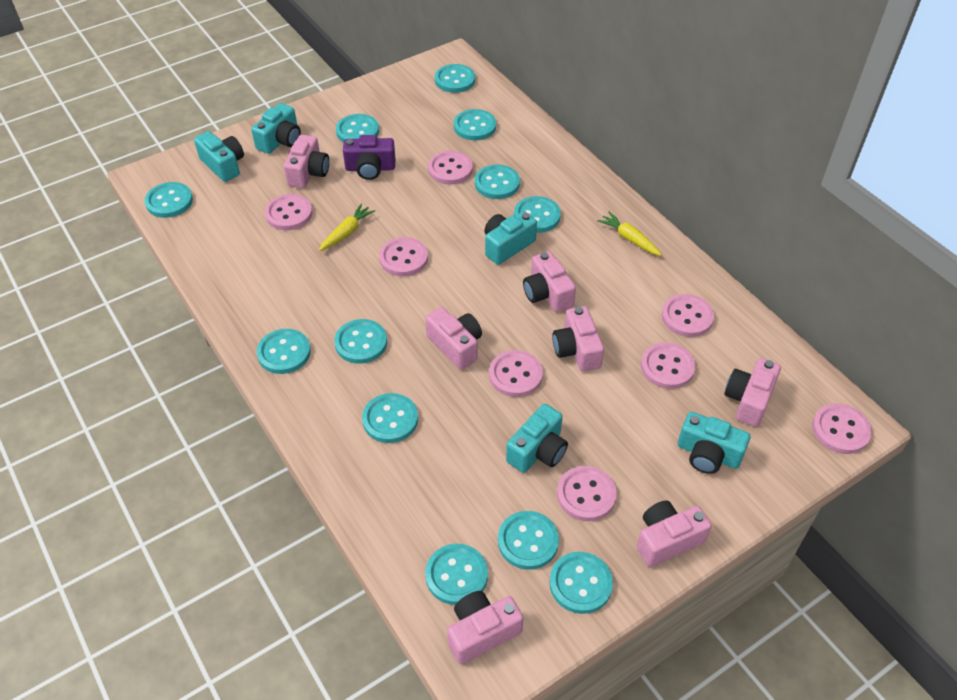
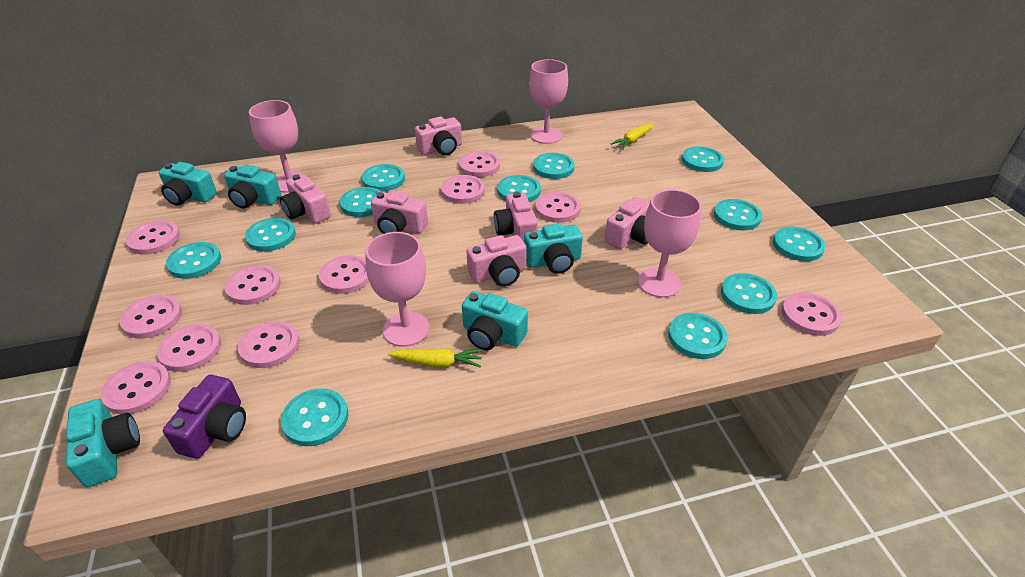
pink button: 8 -> 11
pink camera: 7 -> 6
pink goblet: 0 -> 4

